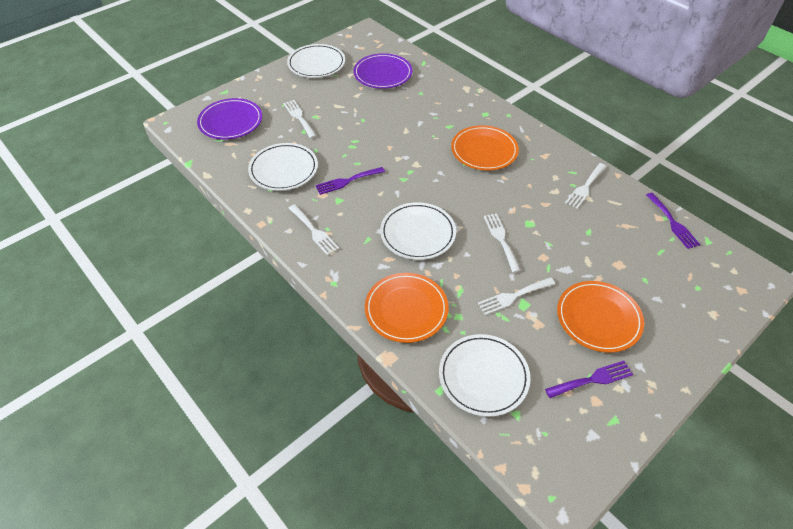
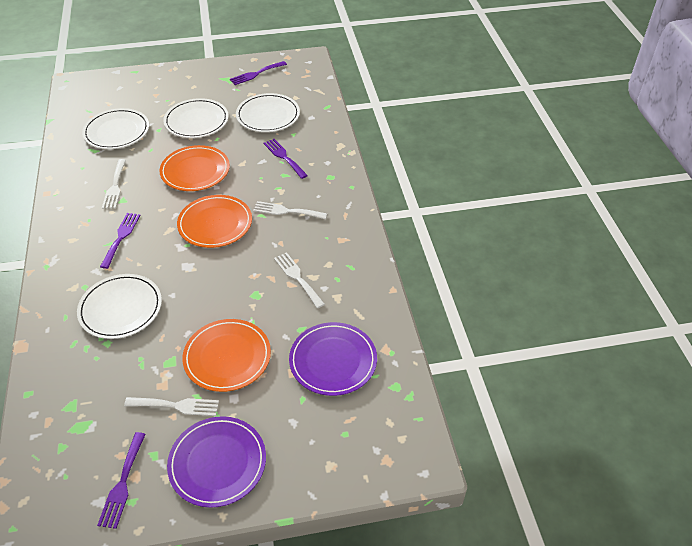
purple fork: 3 -> 4
white fork: 5 -> 4

